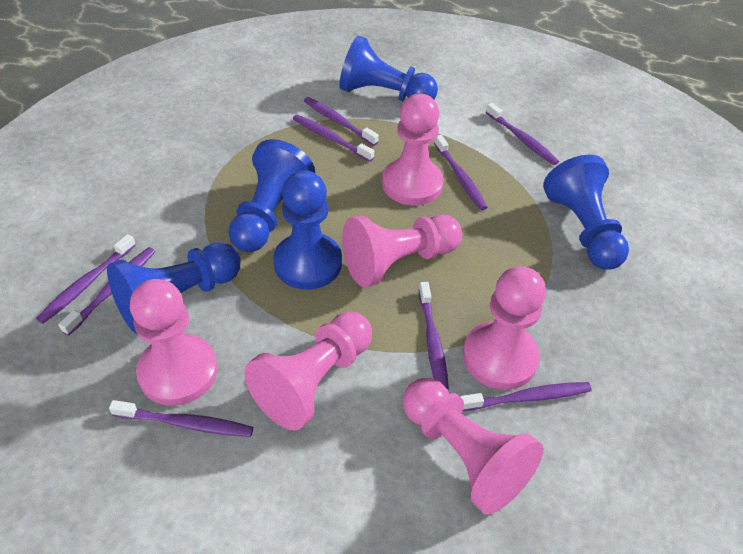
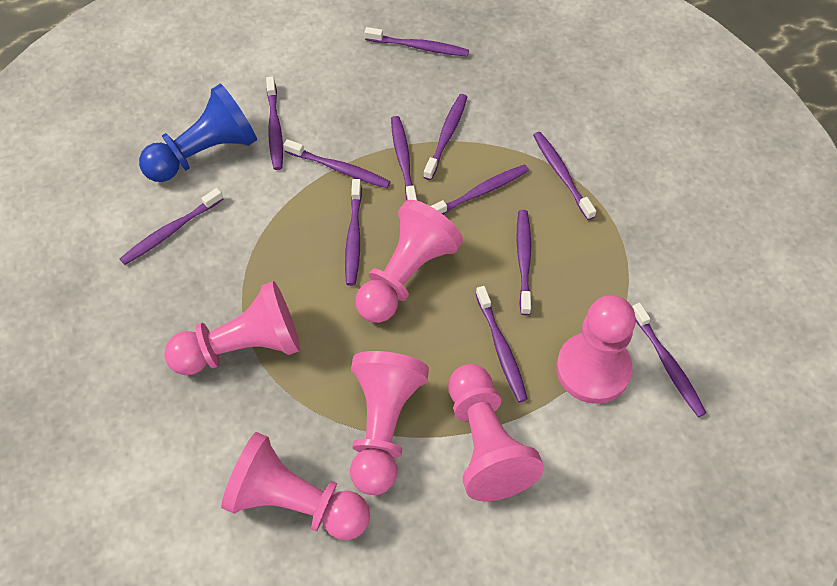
blue pawn: 5 -> 1
purple toothbrush: 9 -> 12

